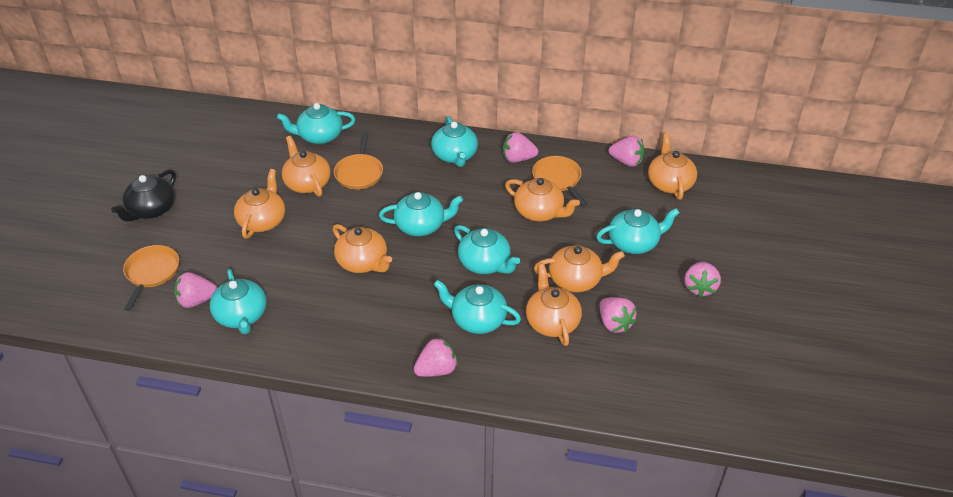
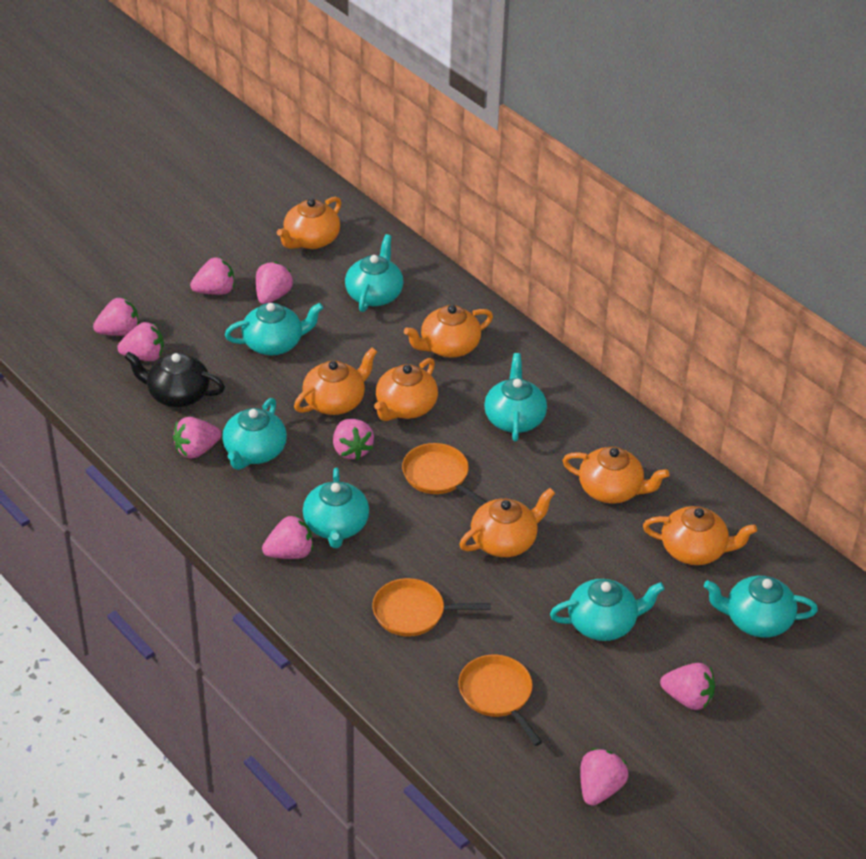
pink strawberry: 6 -> 9

